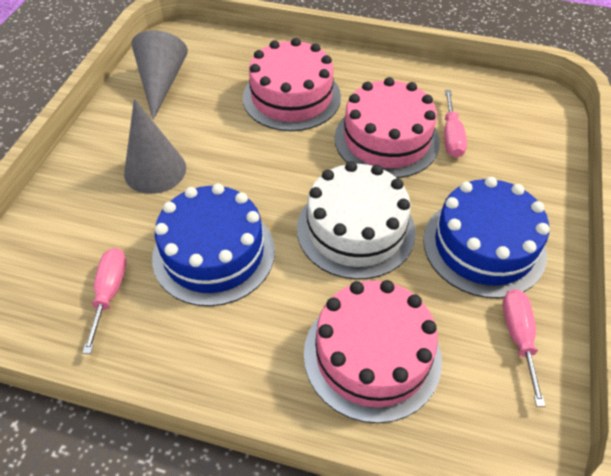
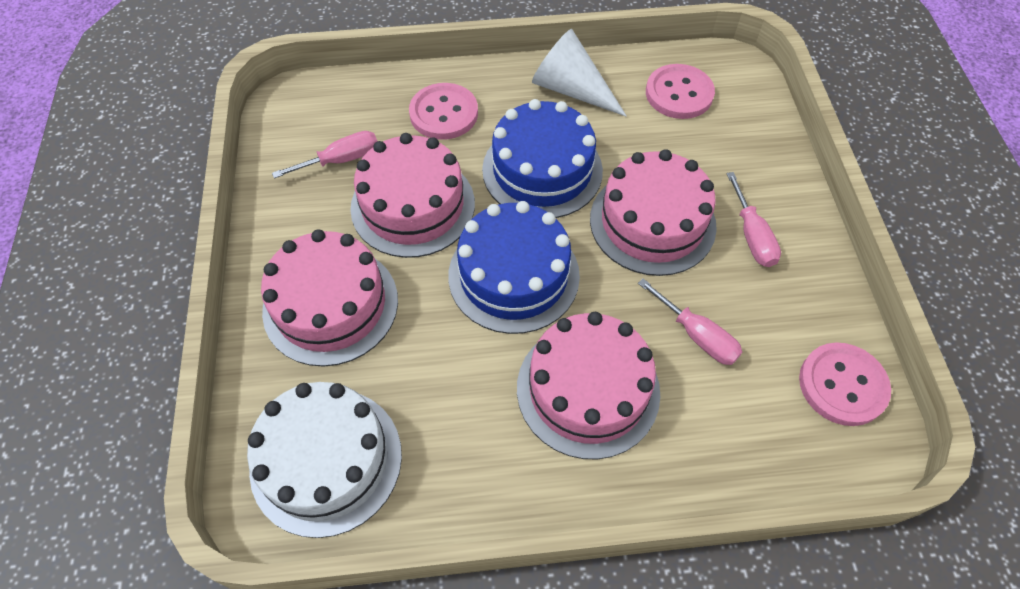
grey cone: 2 -> 0
pink button: 0 -> 3
pink cake: 3 -> 4
white cone: 0 -> 1

